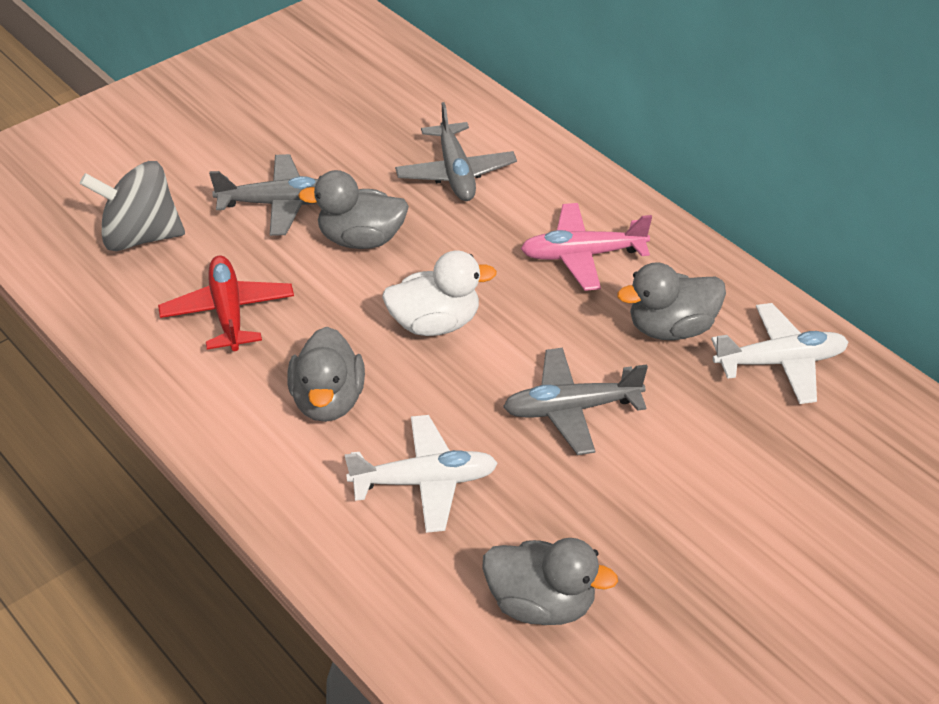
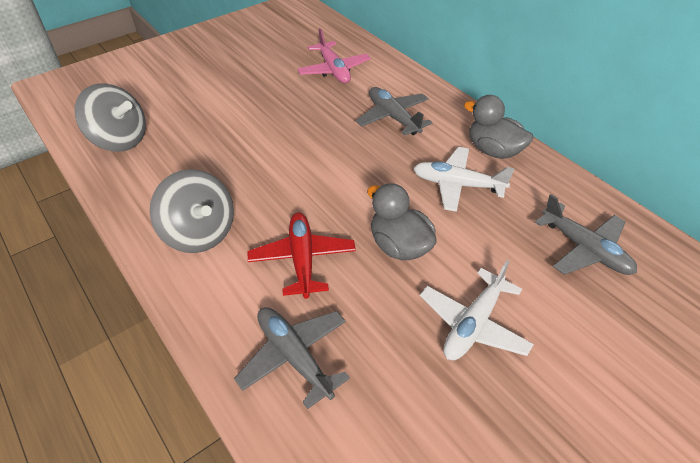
grey duck: 4 -> 2
grey spinning top: 1 -> 2
white duck: 1 -> 0

